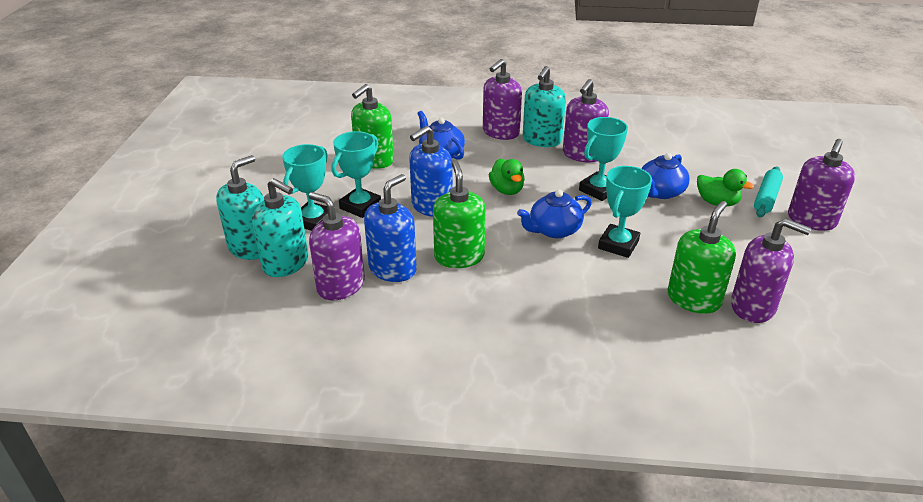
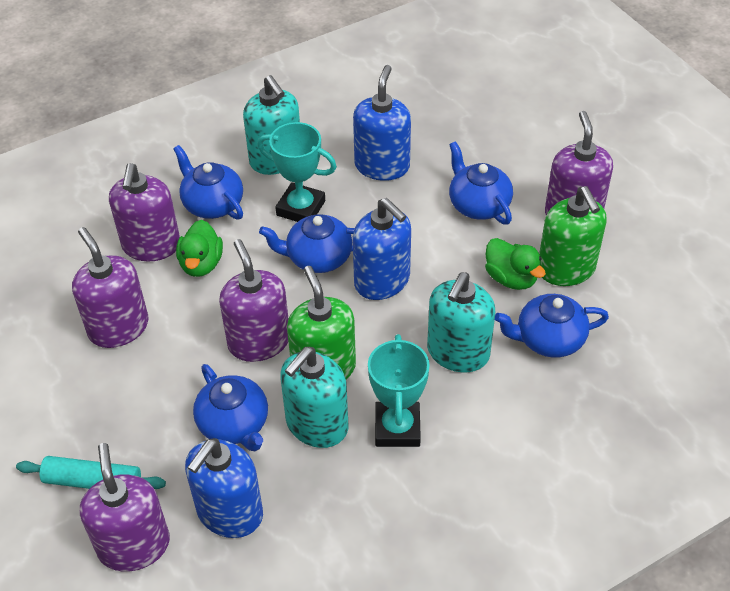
blue soap dispenser: 2 -> 3
blue teapot: 3 -> 5
green soap dispenser: 3 -> 2
turquoise trophy: 4 -> 2

